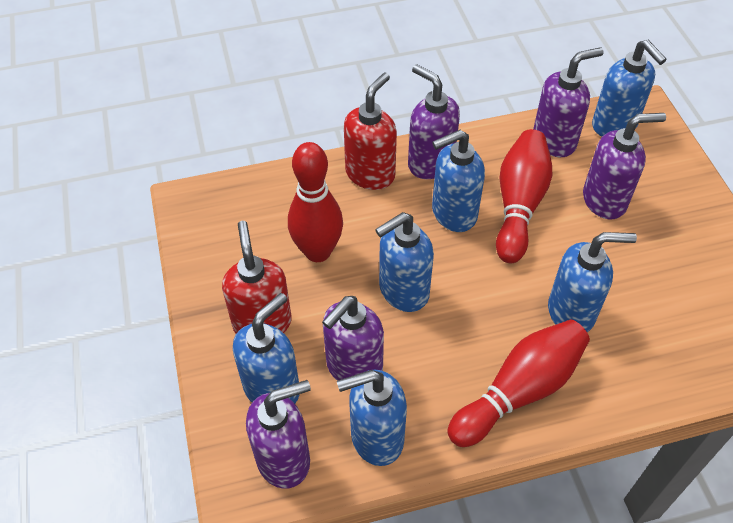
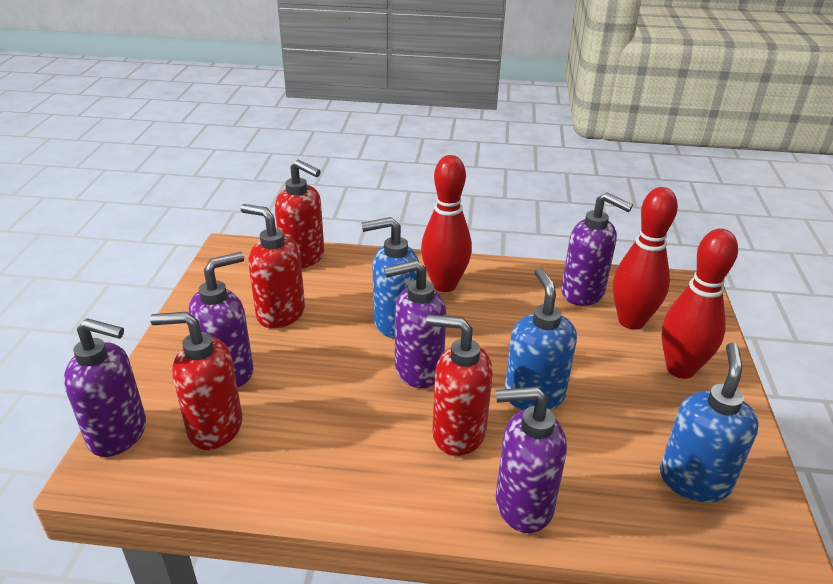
blue soap dispenser: 6 -> 3
red soap dispenser: 2 -> 4

